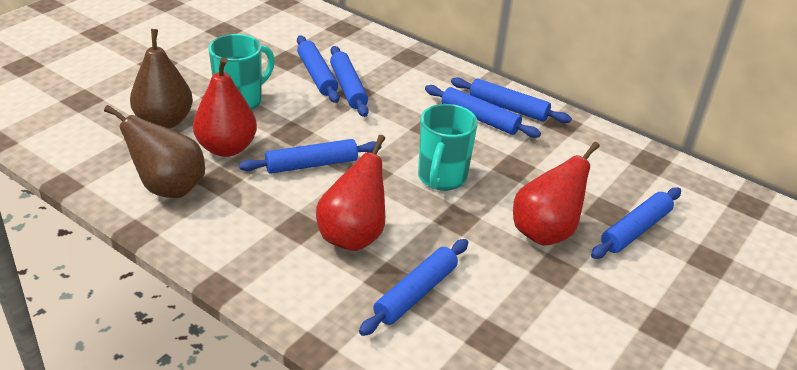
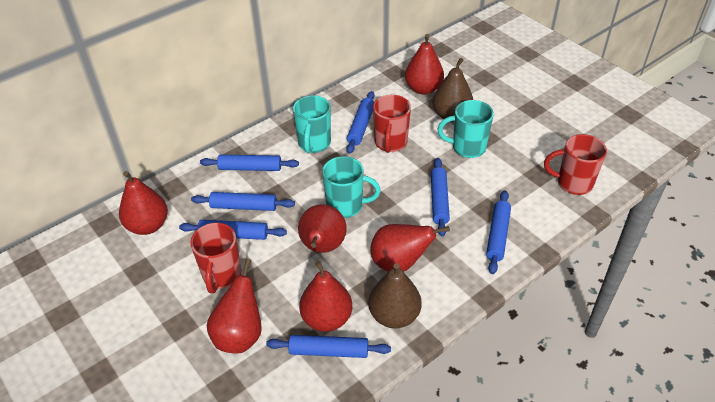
red mug: 0 -> 3
red pear: 3 -> 6
turquoise mug: 2 -> 3

